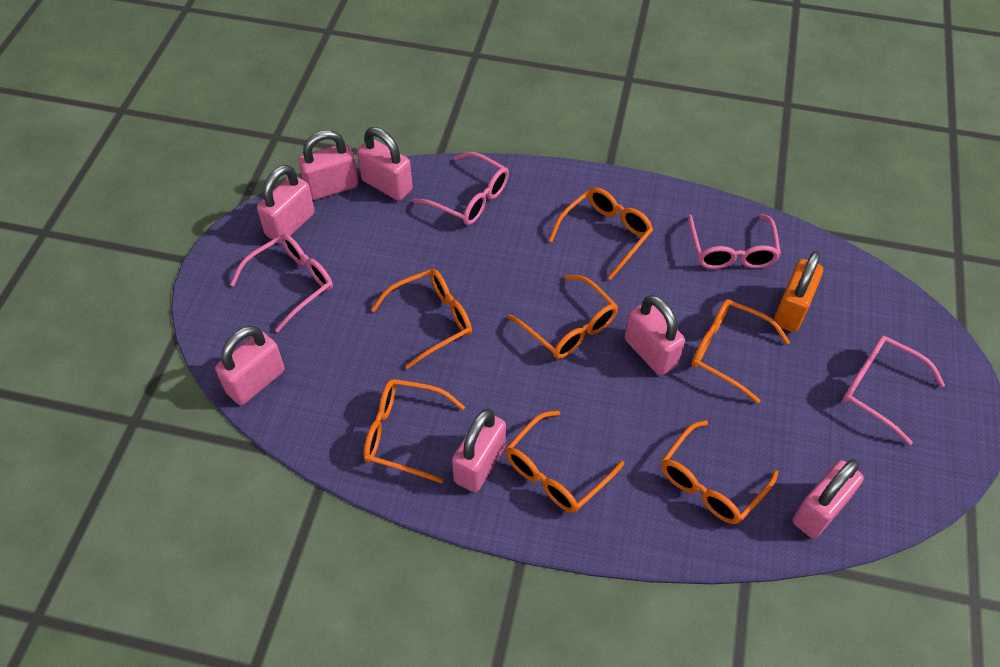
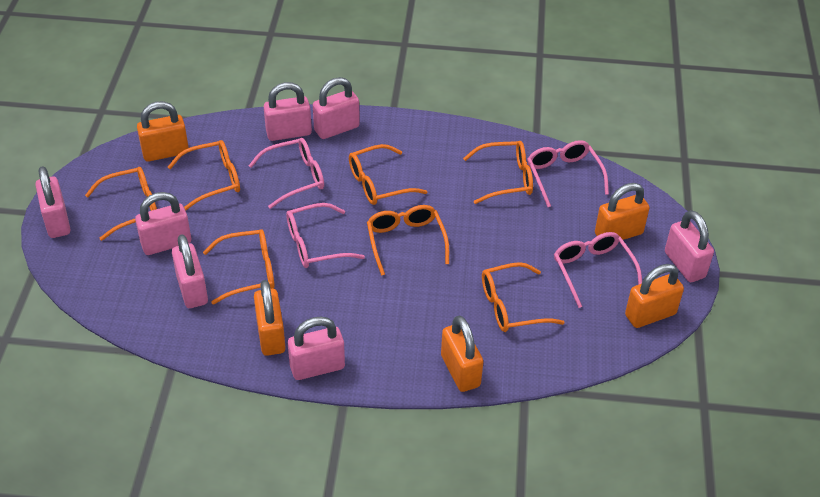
orange padlock: 1 -> 5

